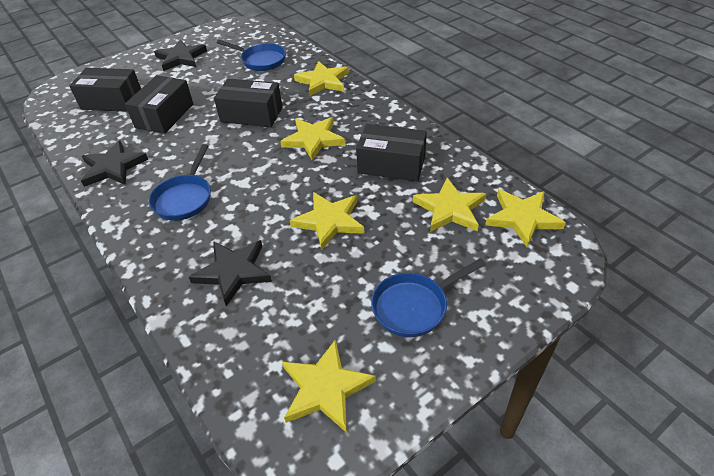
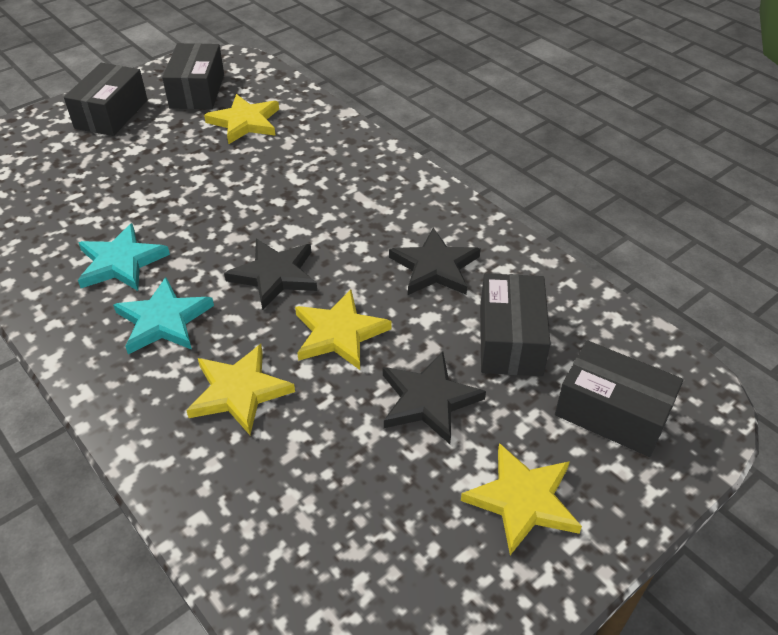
blue pan: 3 -> 0
turquoise star: 0 -> 2
yellow star: 6 -> 4

